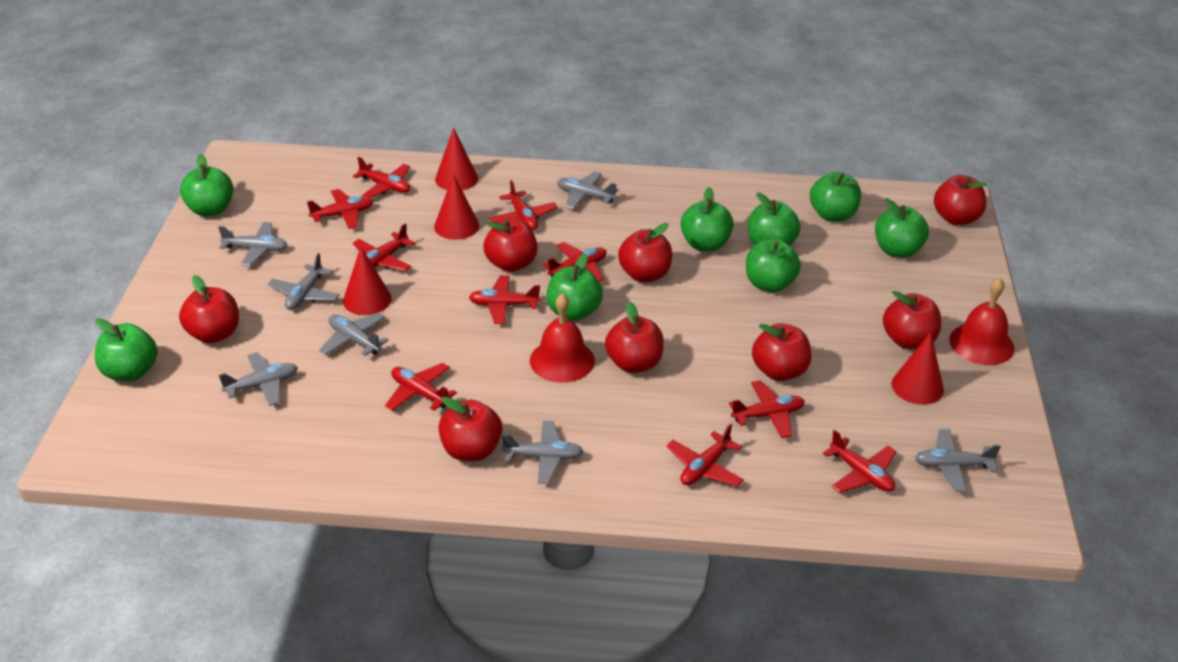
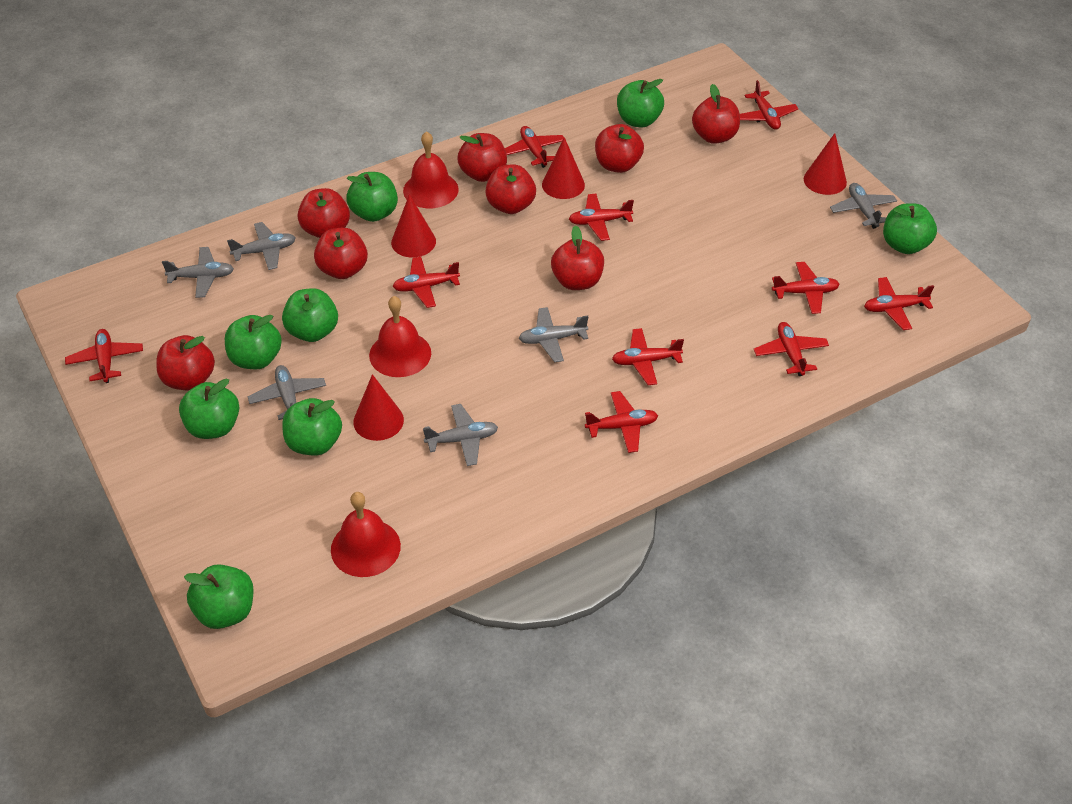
grey plane: 7 -> 6
red bell: 2 -> 3

